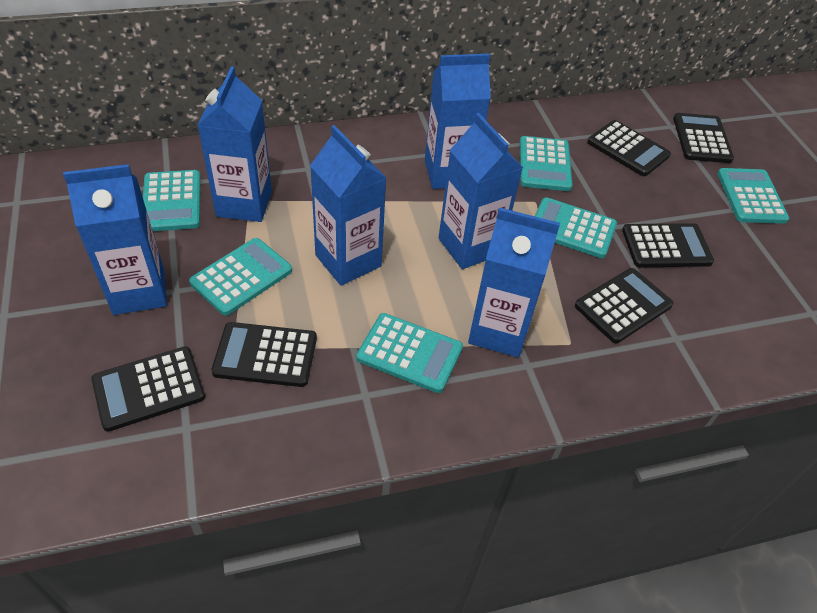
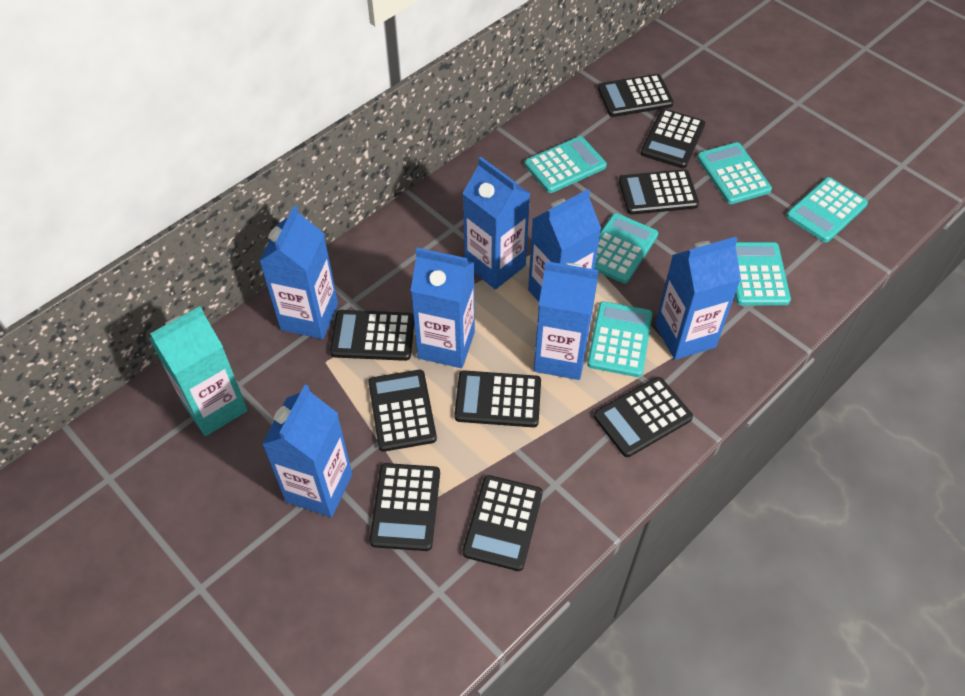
black calculator: 6 -> 9
blue carton: 6 -> 7
turquoise carton: 0 -> 1

